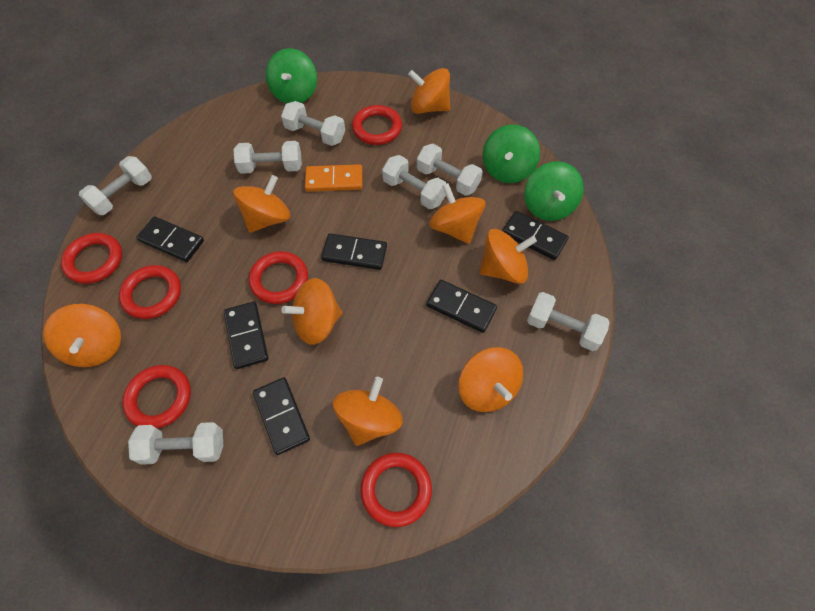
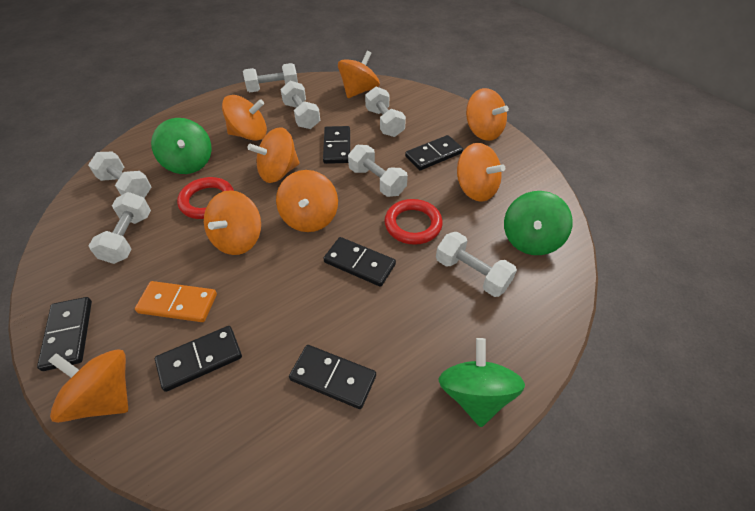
red ring: 6 -> 2

